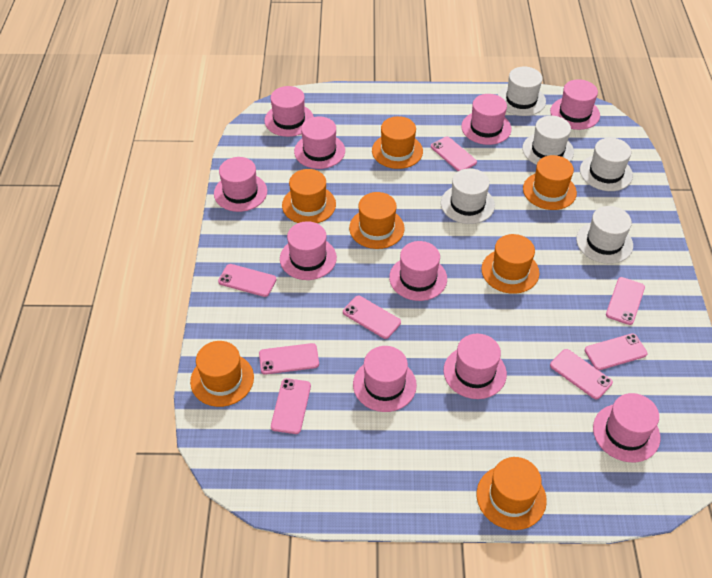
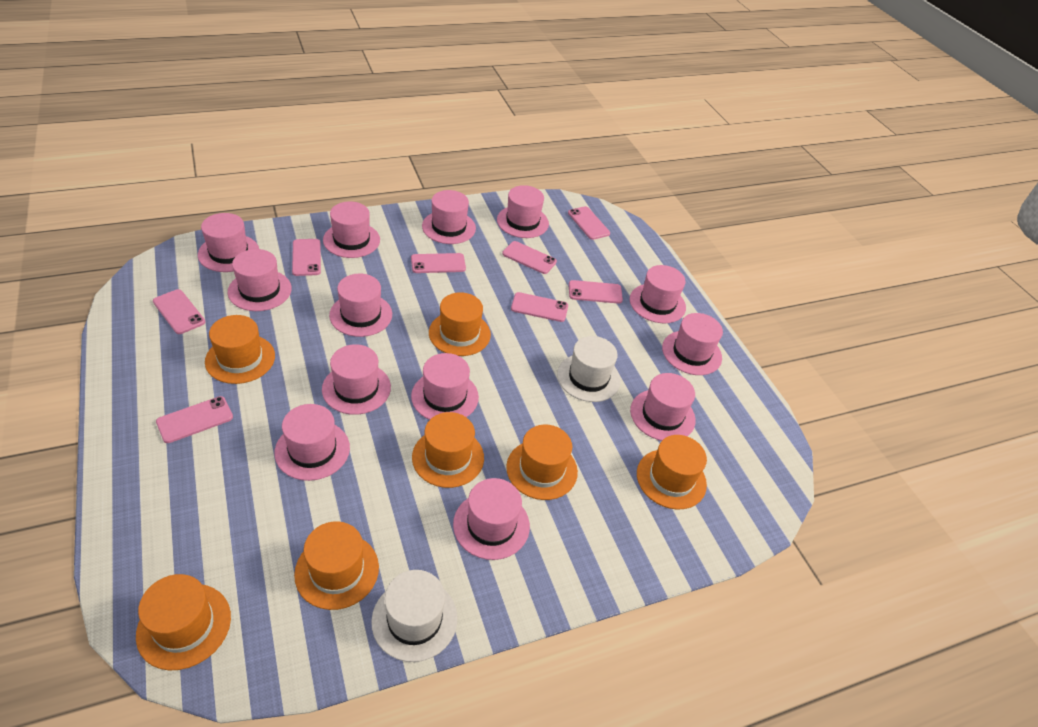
pink hat: 10 -> 13
white hat: 5 -> 2

